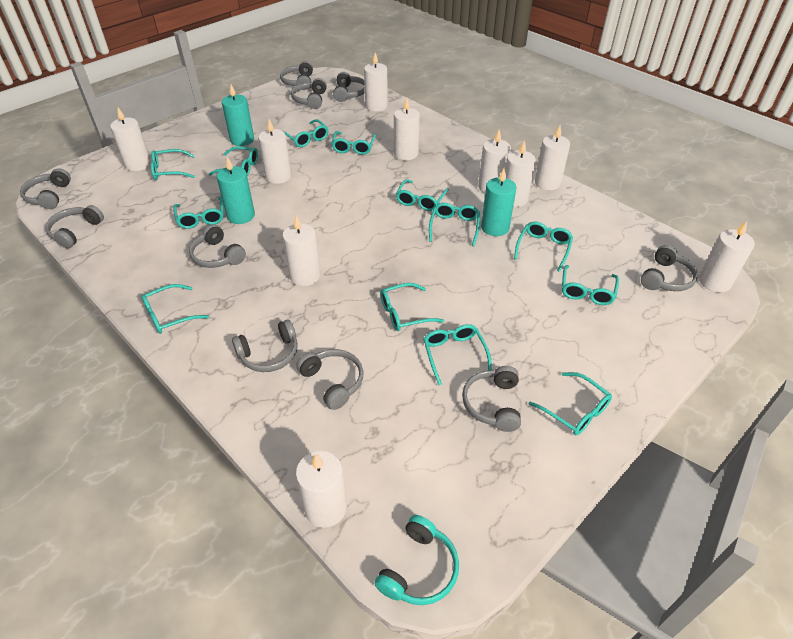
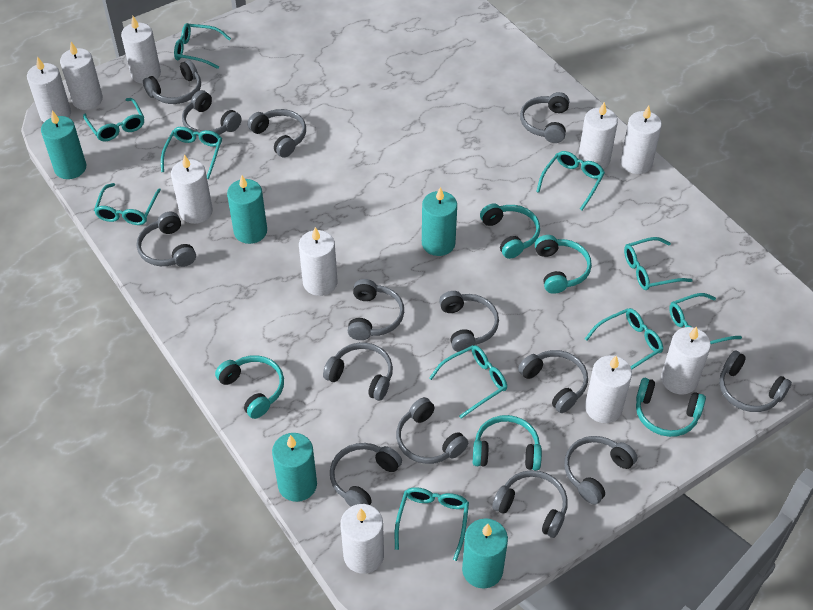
grey headphones: 10 -> 14
turquoise candle: 3 -> 5
turquoise glasses: 13 -> 10
turquoise headphones: 1 -> 5

